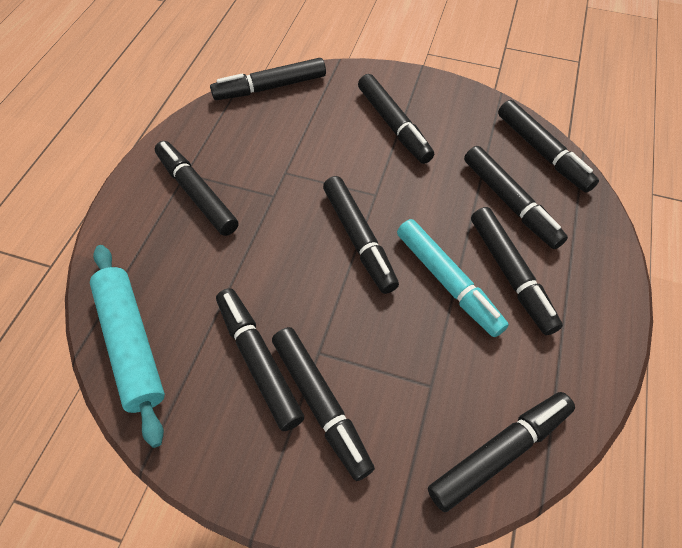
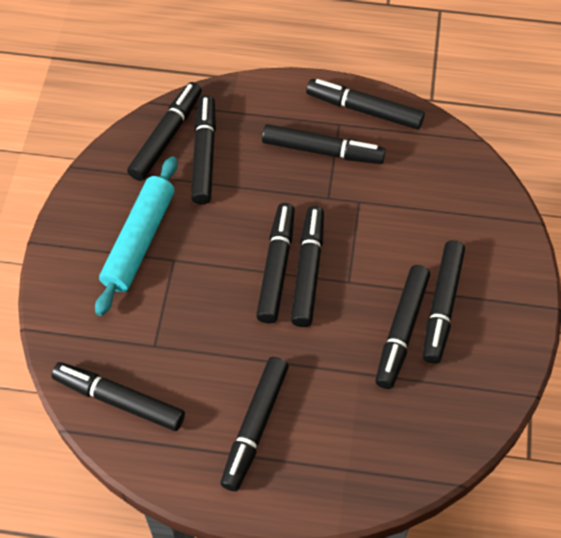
turquoise marker: 1 -> 0

